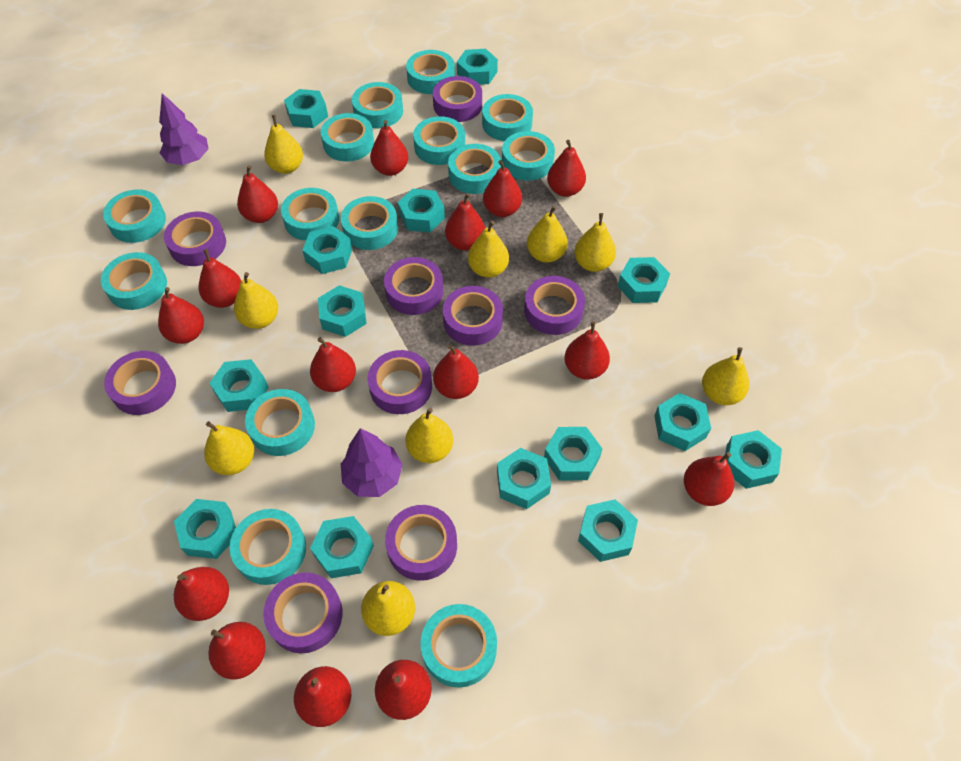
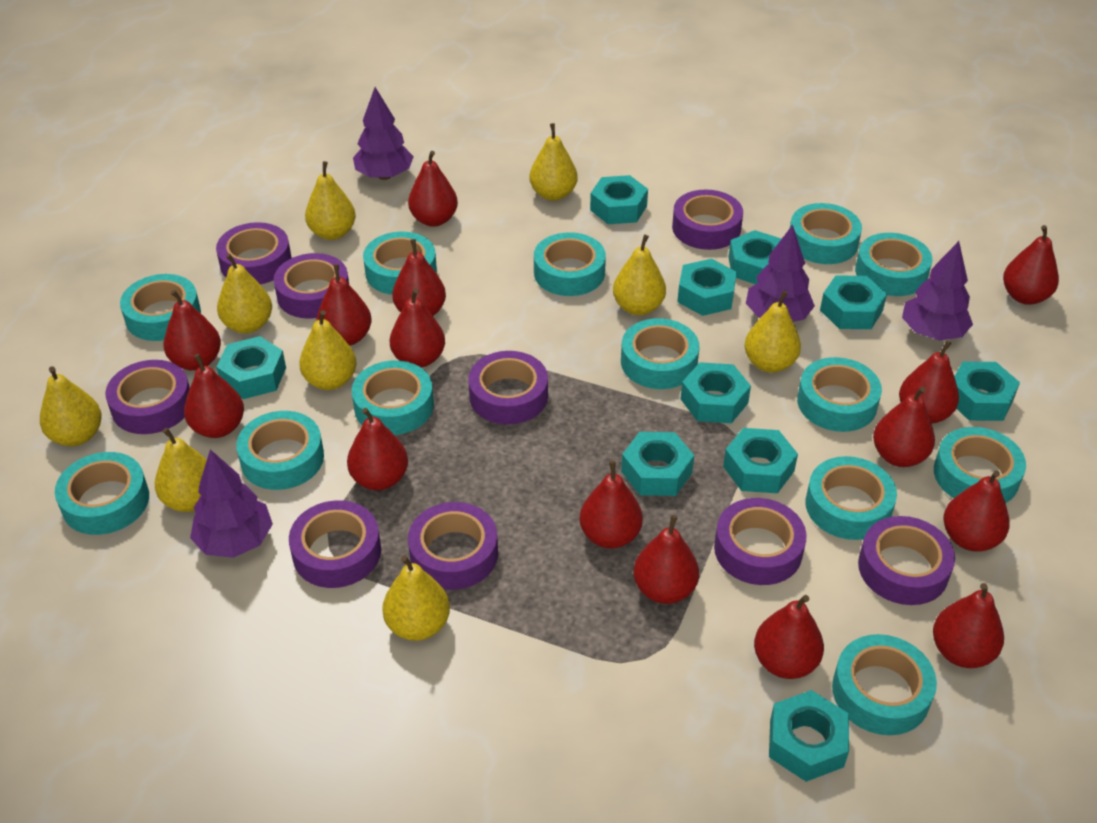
purple tree: 2 -> 4
turquoise nut: 14 -> 10
turquoise tape: 14 -> 13

